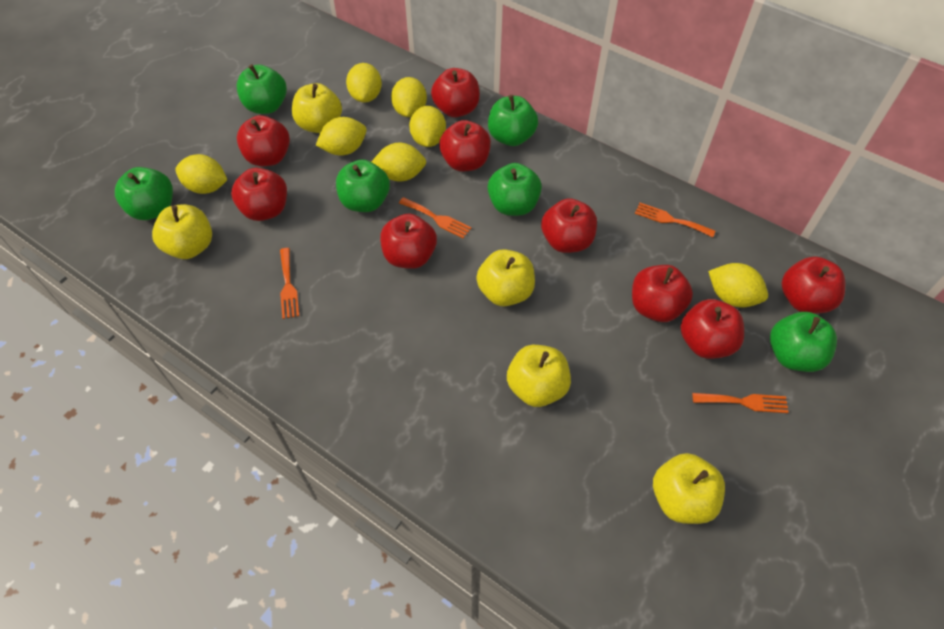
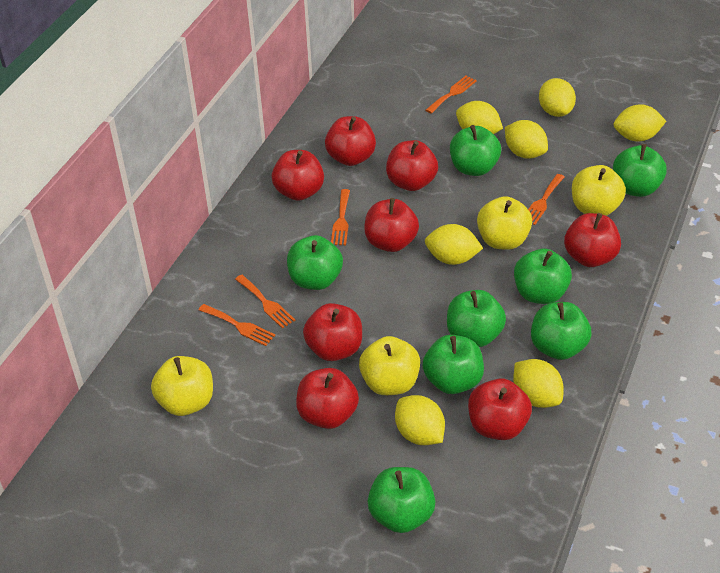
green apple: 6 -> 8
orange fork: 4 -> 5
red apple: 9 -> 8
yellow apple: 5 -> 4

